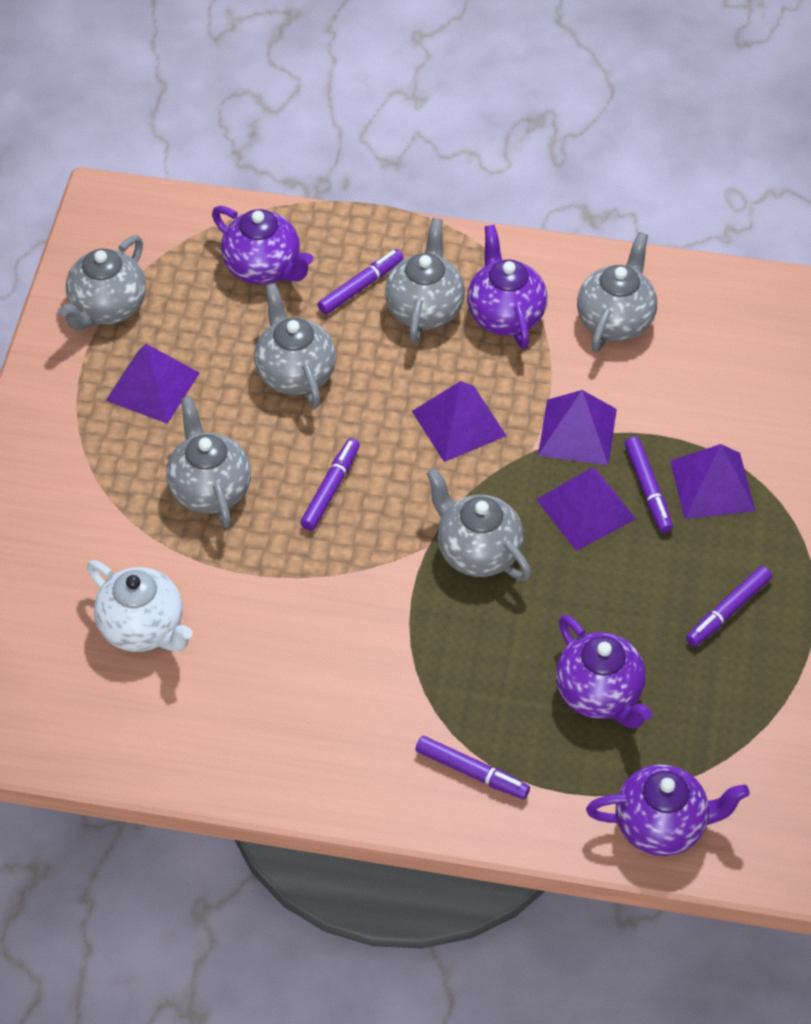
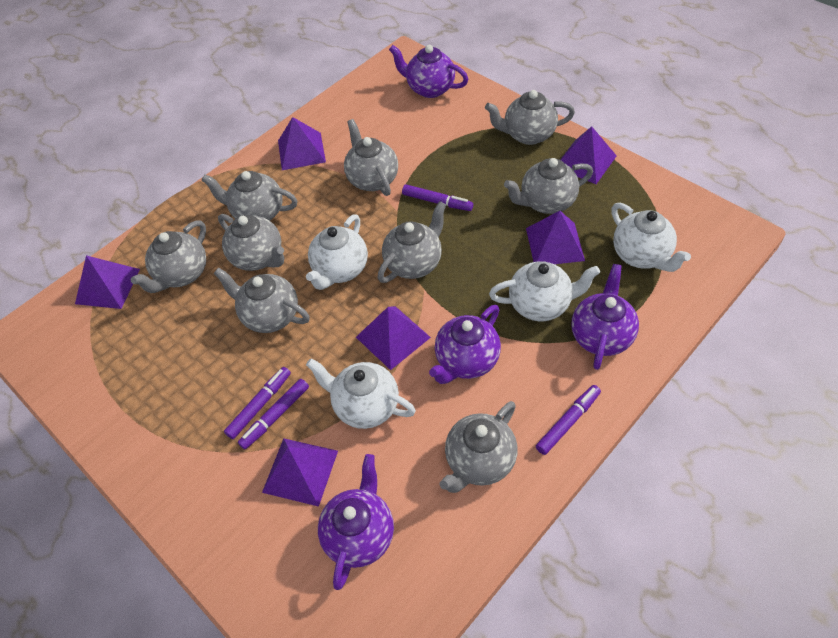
grey teapot: 6 -> 9
purple marker: 5 -> 4
purple pyramid: 5 -> 6
white teapot: 1 -> 4

